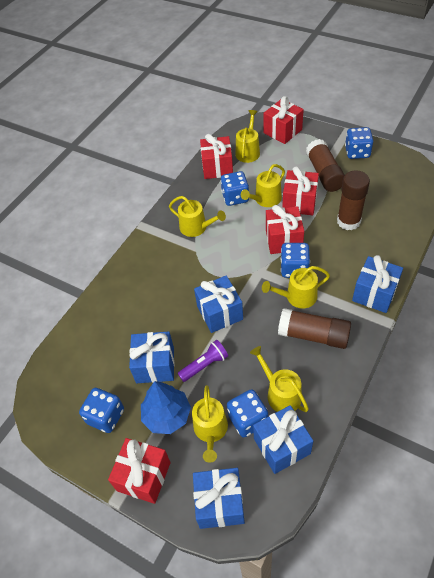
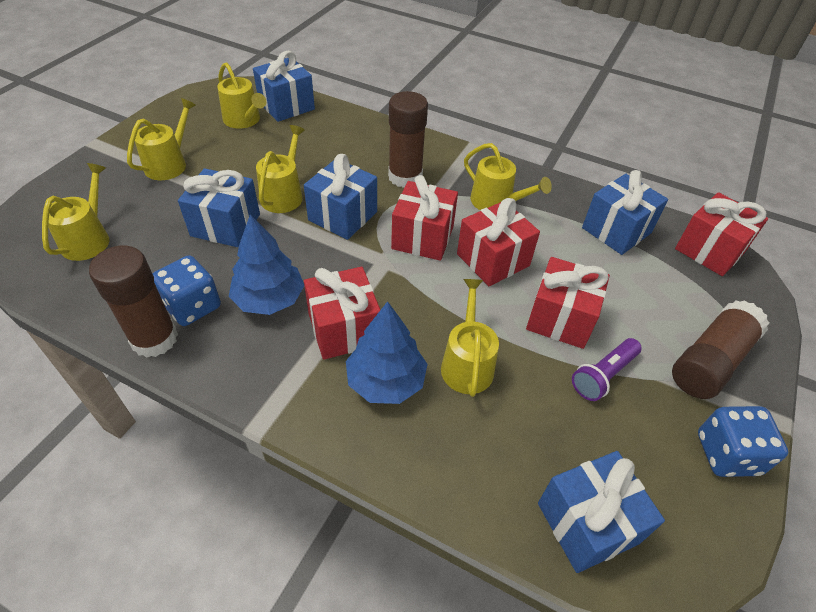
blue dice: 5 -> 2
blue tree: 1 -> 2

